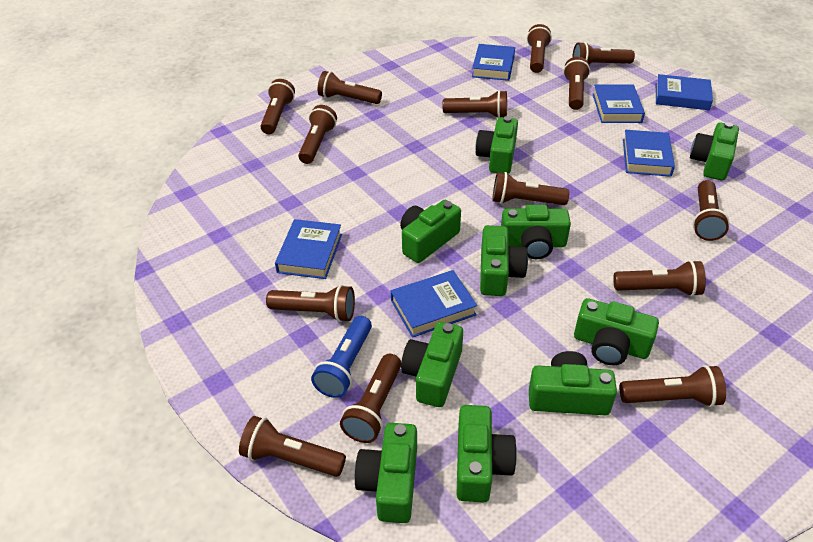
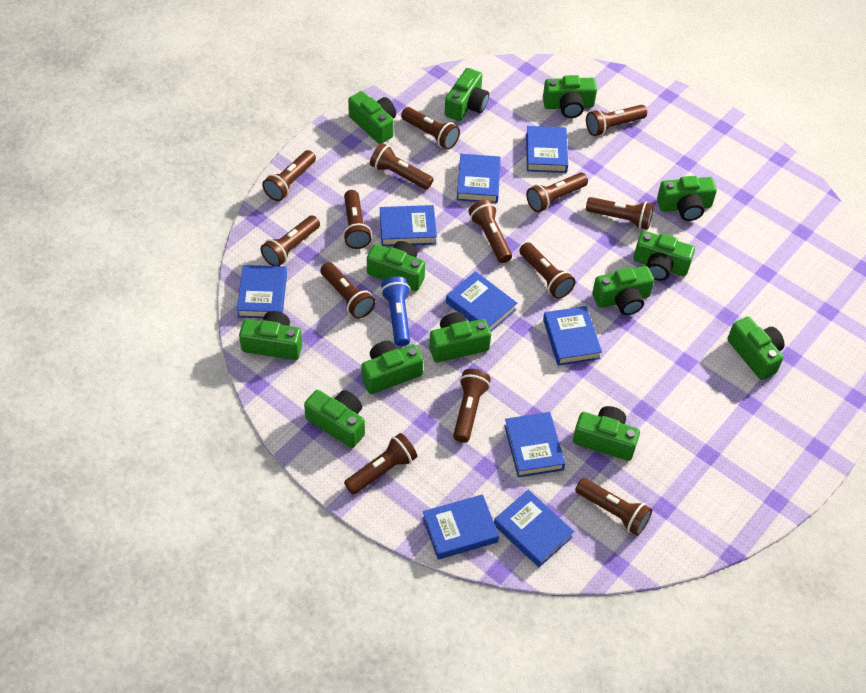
blue book: 6 -> 9
green camera: 10 -> 13

